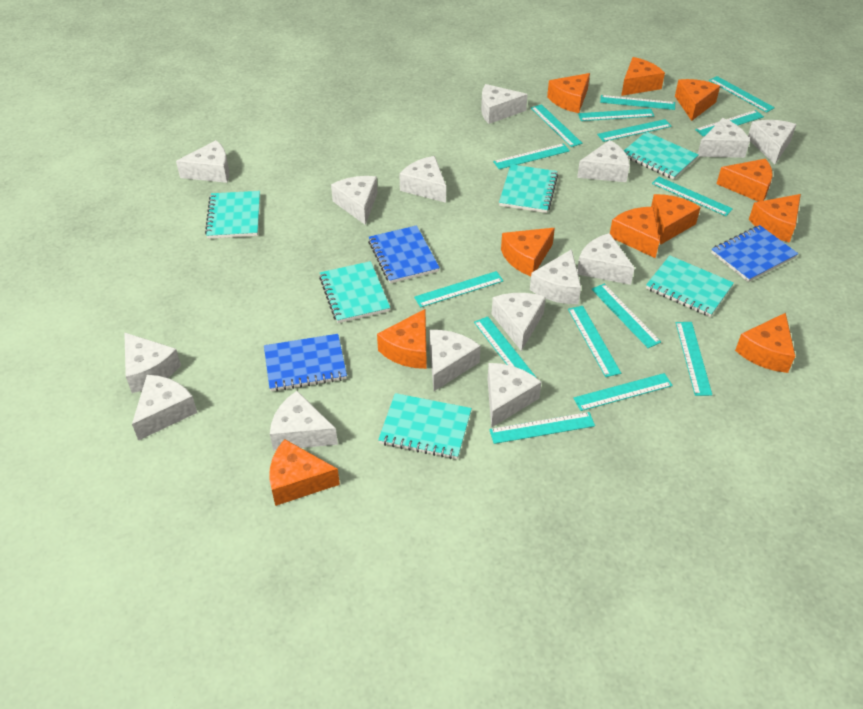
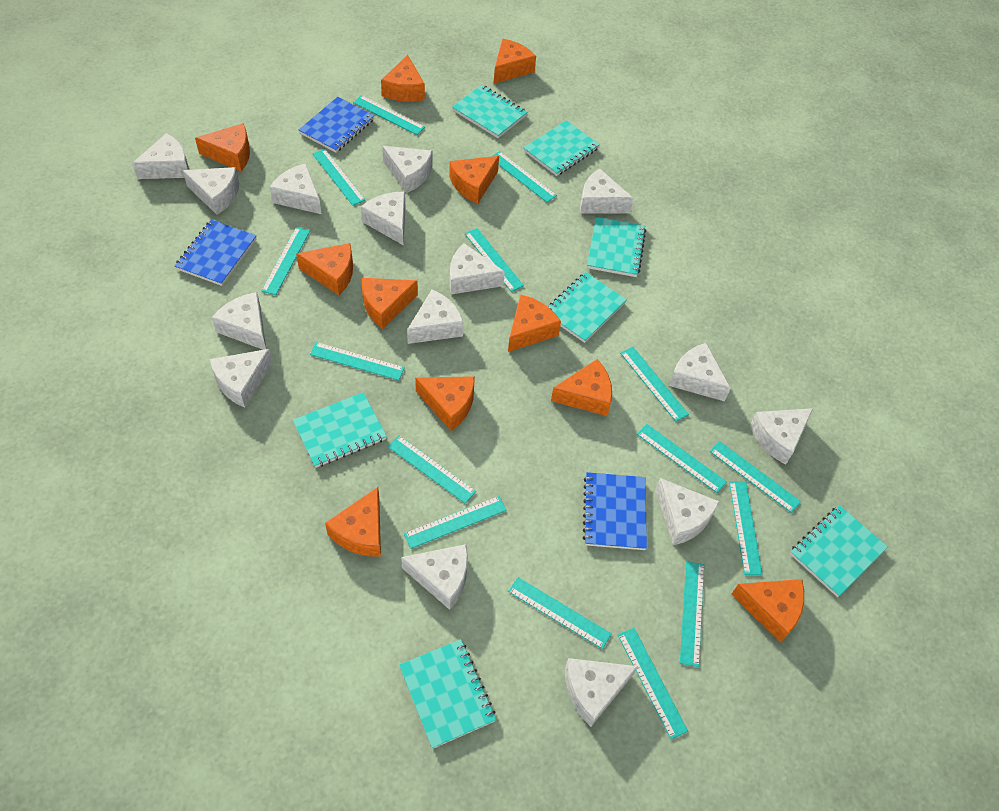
turquoise notebook: 6 -> 7

